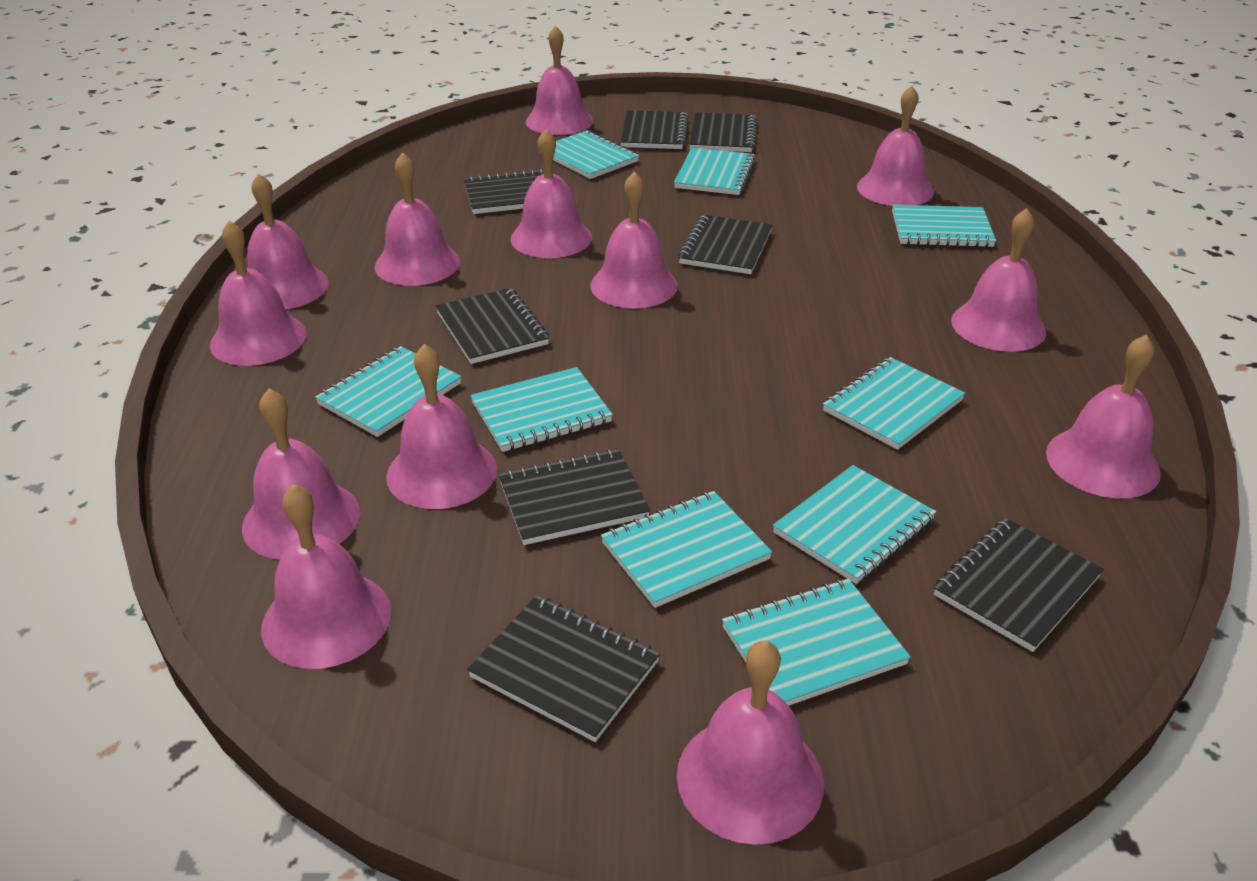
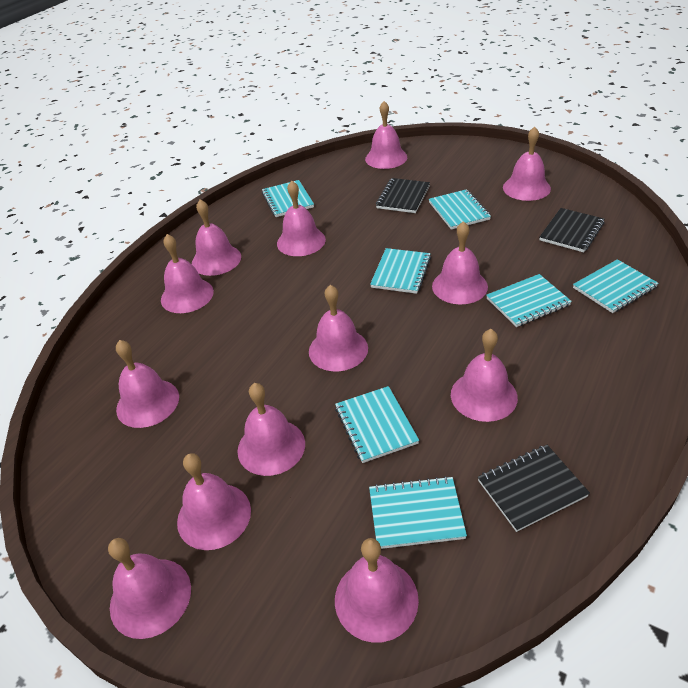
black notebook: 8 -> 3
turquoise notebook: 9 -> 7

